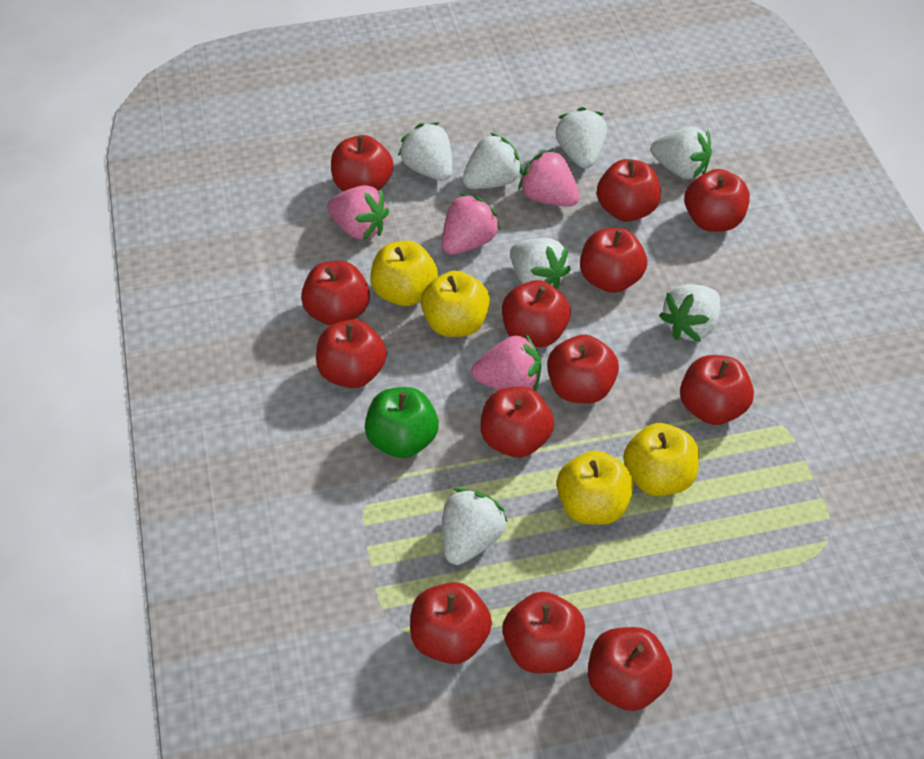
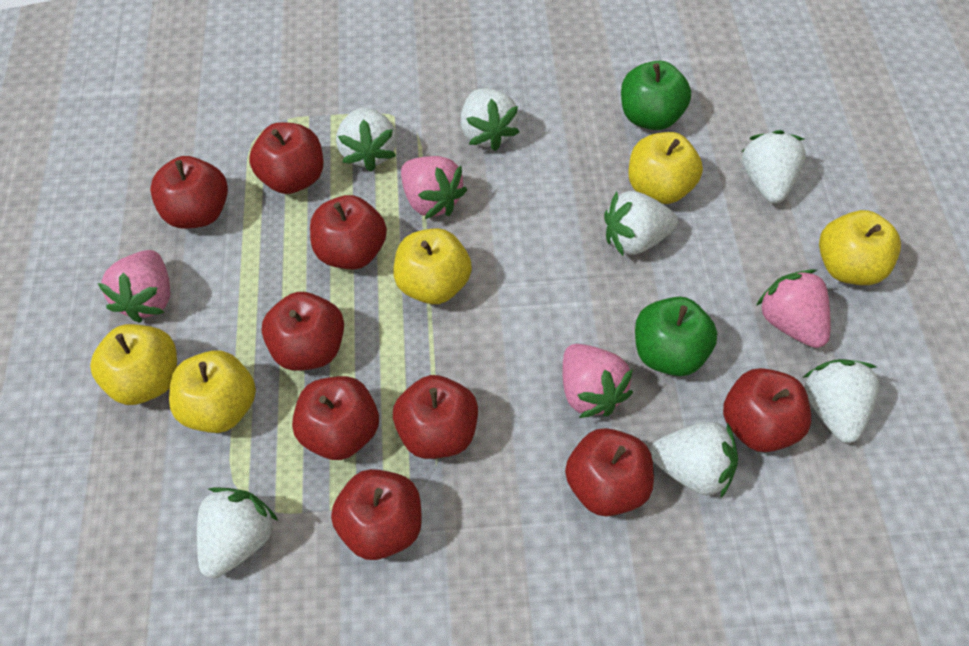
green apple: 1 -> 2
red apple: 13 -> 9
yellow apple: 4 -> 5

